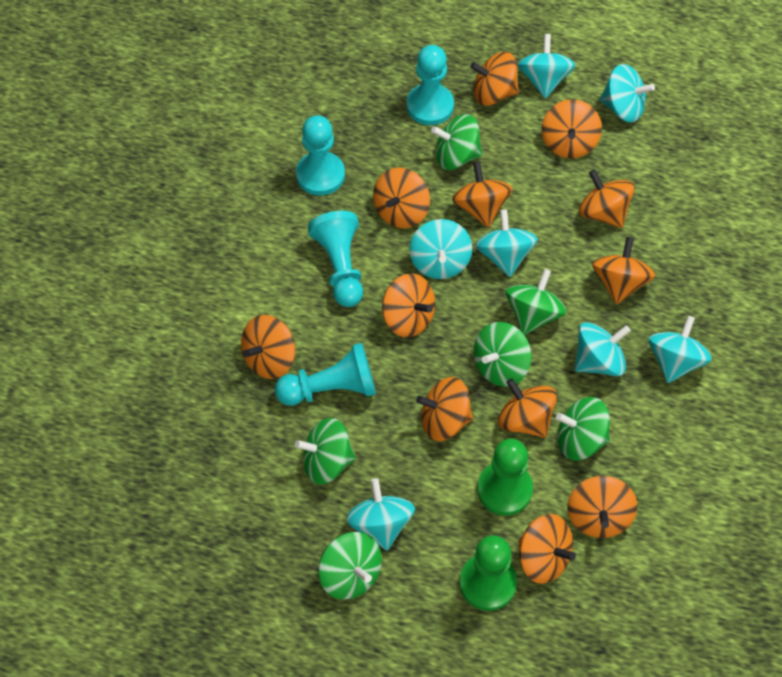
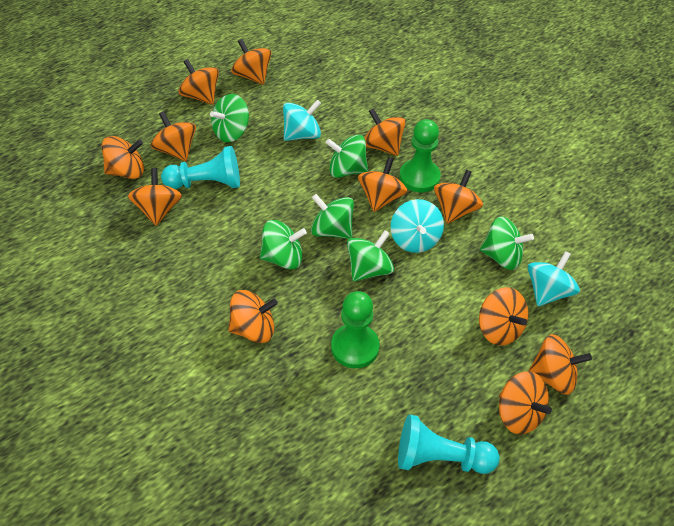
turquoise pawn: 4 -> 2
turquoise spinning top: 7 -> 3

